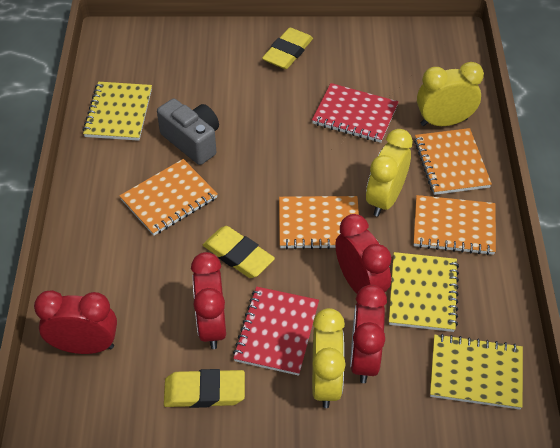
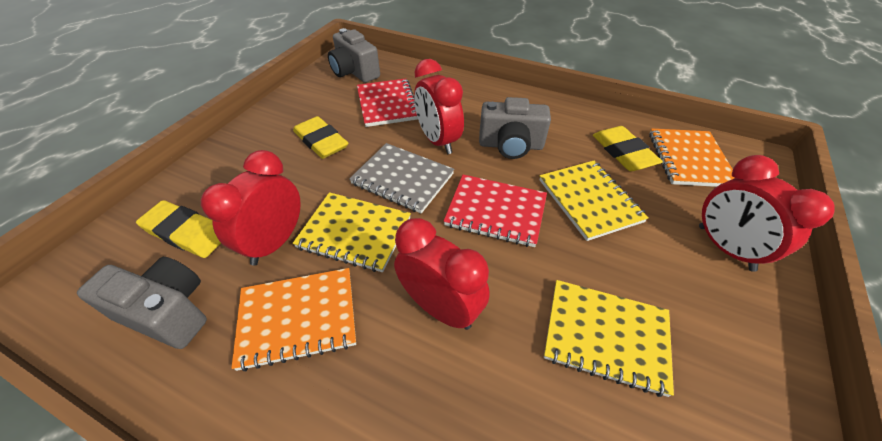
grey camera: 1 -> 3
grey notebook: 0 -> 1
orange notebook: 4 -> 2
yellow clock: 3 -> 0

